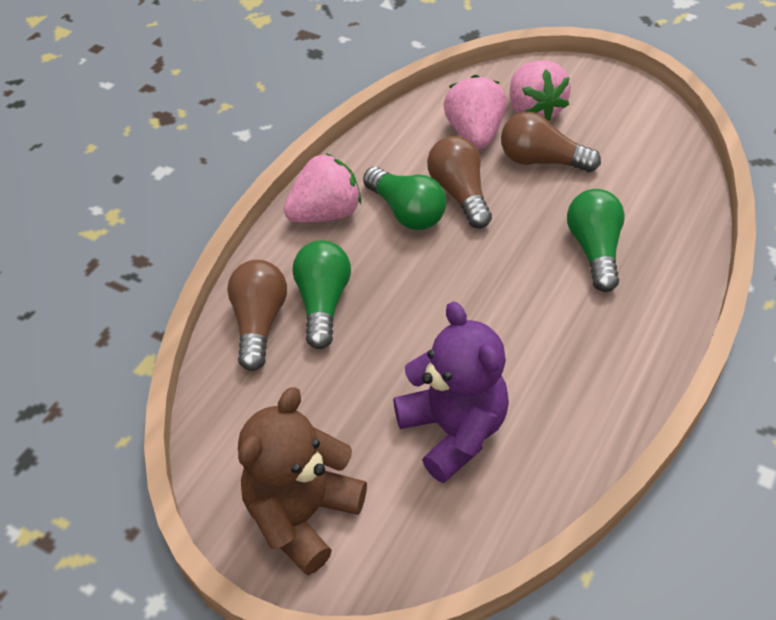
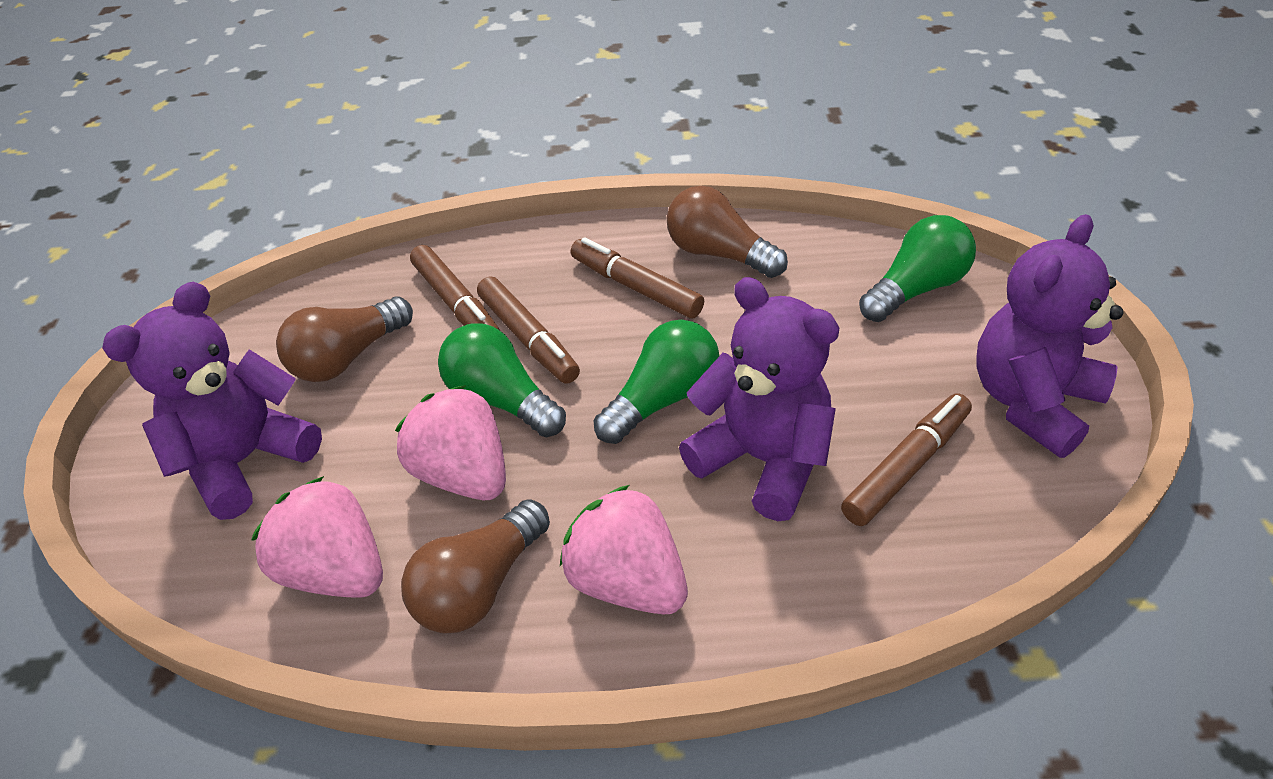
brown marker: 0 -> 4
brown teddy bear: 1 -> 0
purple teddy bear: 1 -> 3

